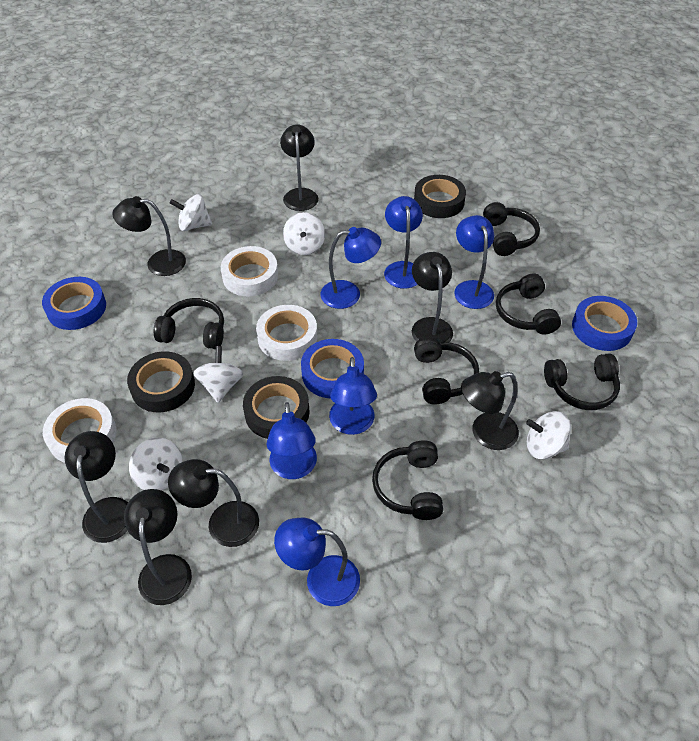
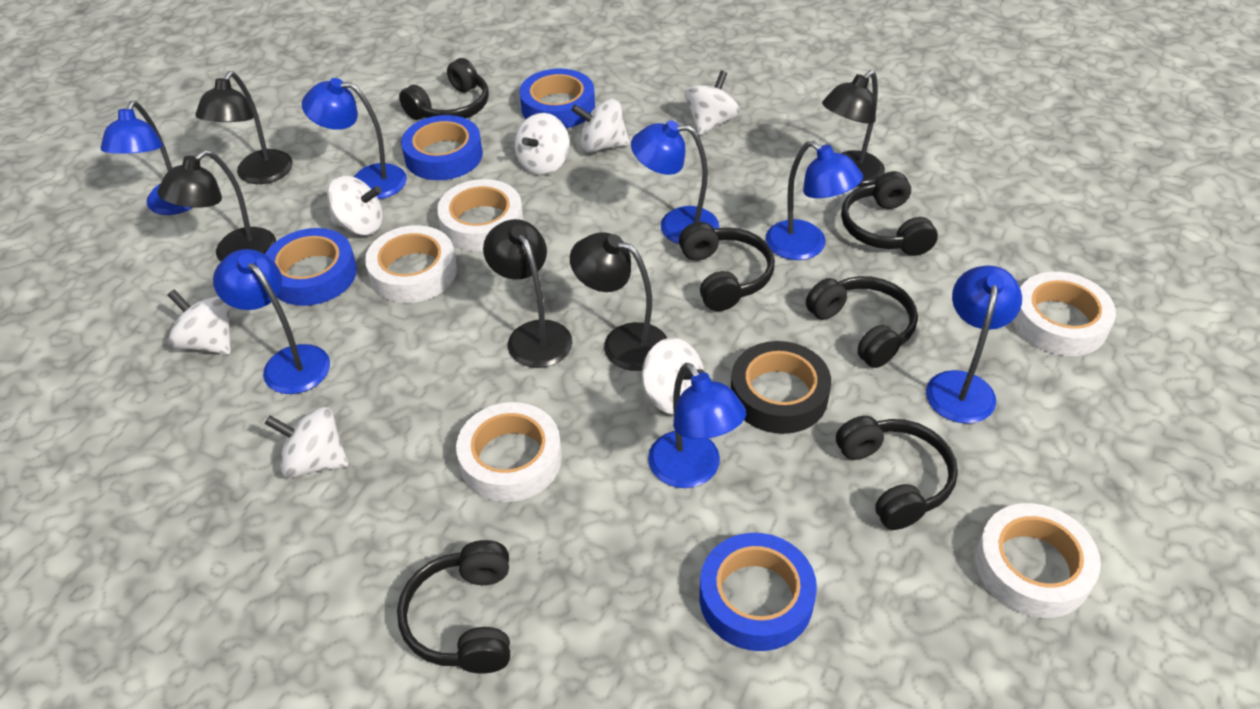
black lamp: 7 -> 5
black tape: 3 -> 1
blue lamp: 6 -> 7
blue tape: 3 -> 4
white spinning top: 5 -> 7
white tape: 3 -> 5

